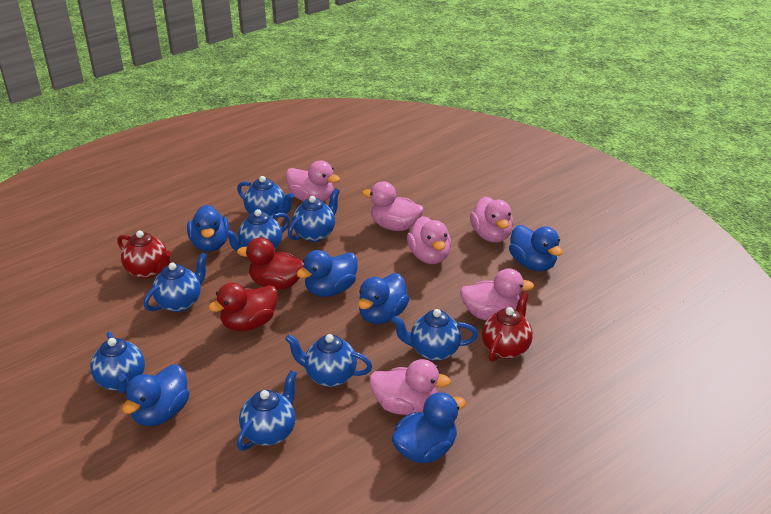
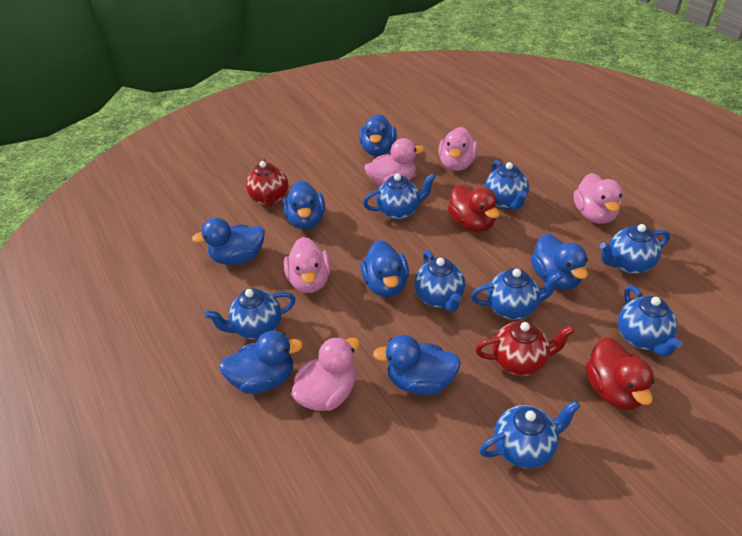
blue duck: 6 -> 7
pink duck: 6 -> 5

